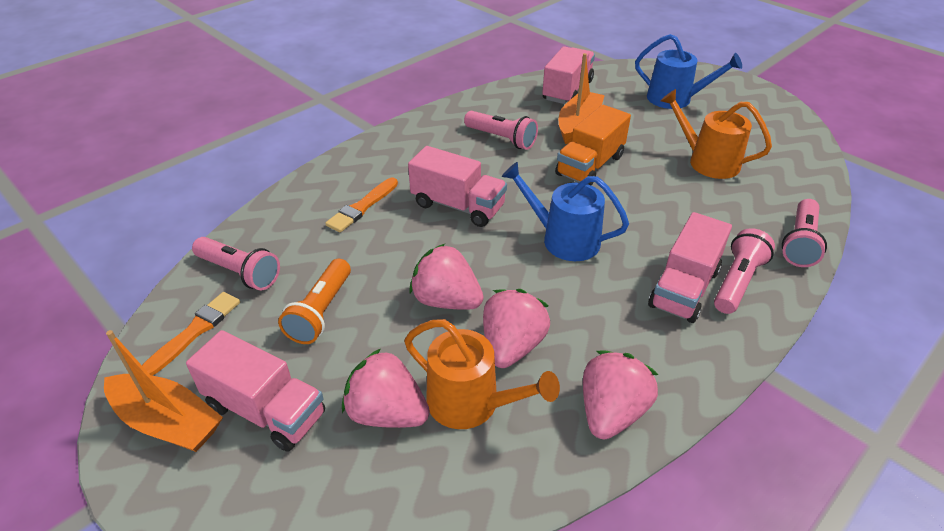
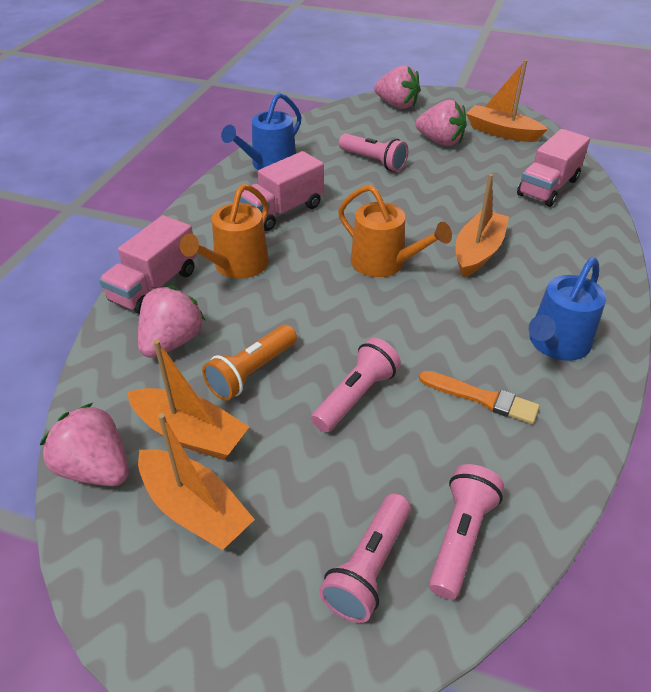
orange boat: 2 -> 4
orange brush: 2 -> 1
orange truck: 1 -> 0
pink truck: 4 -> 3

